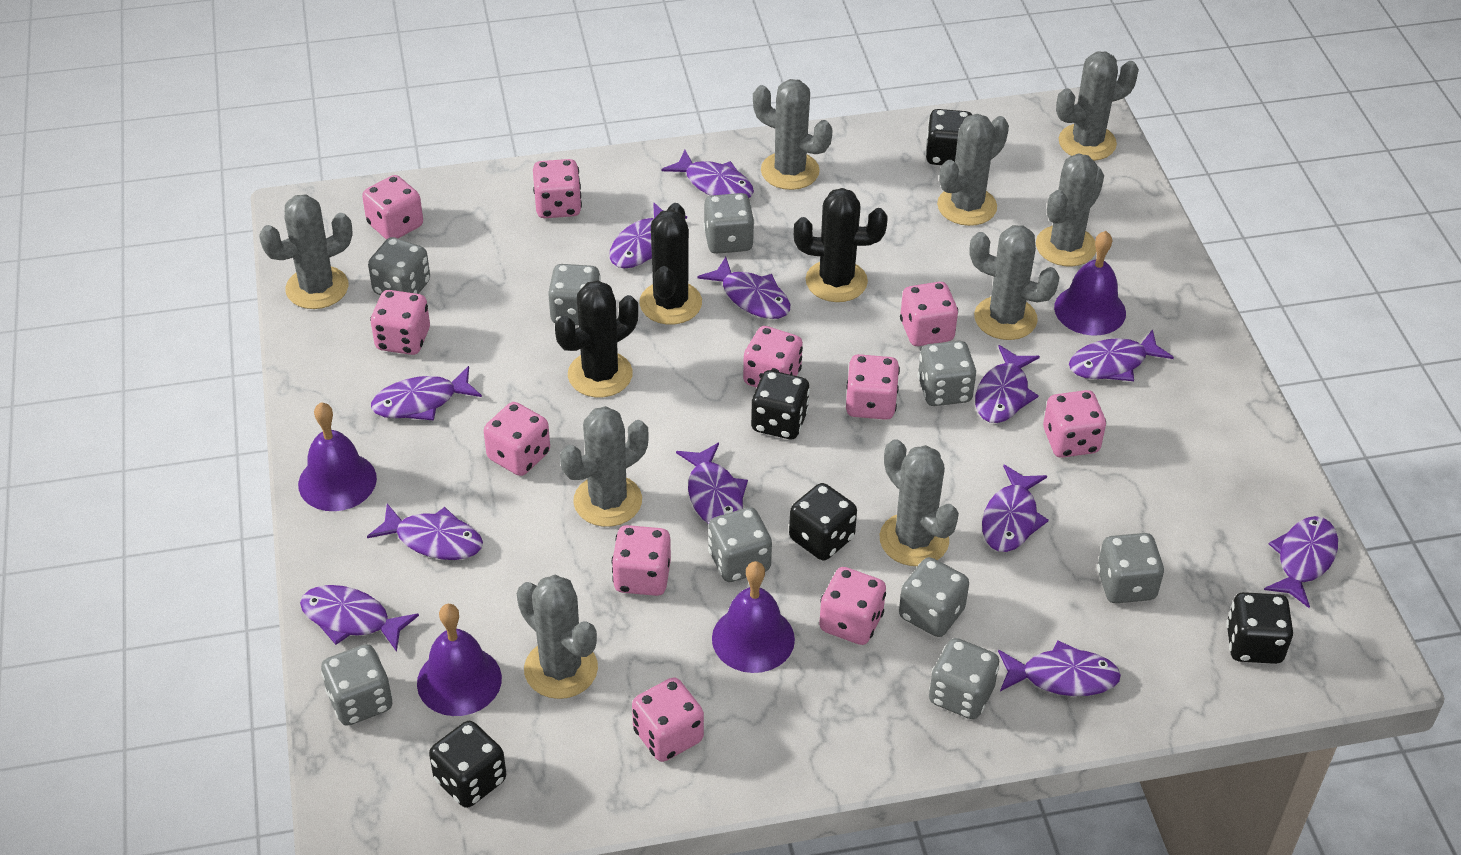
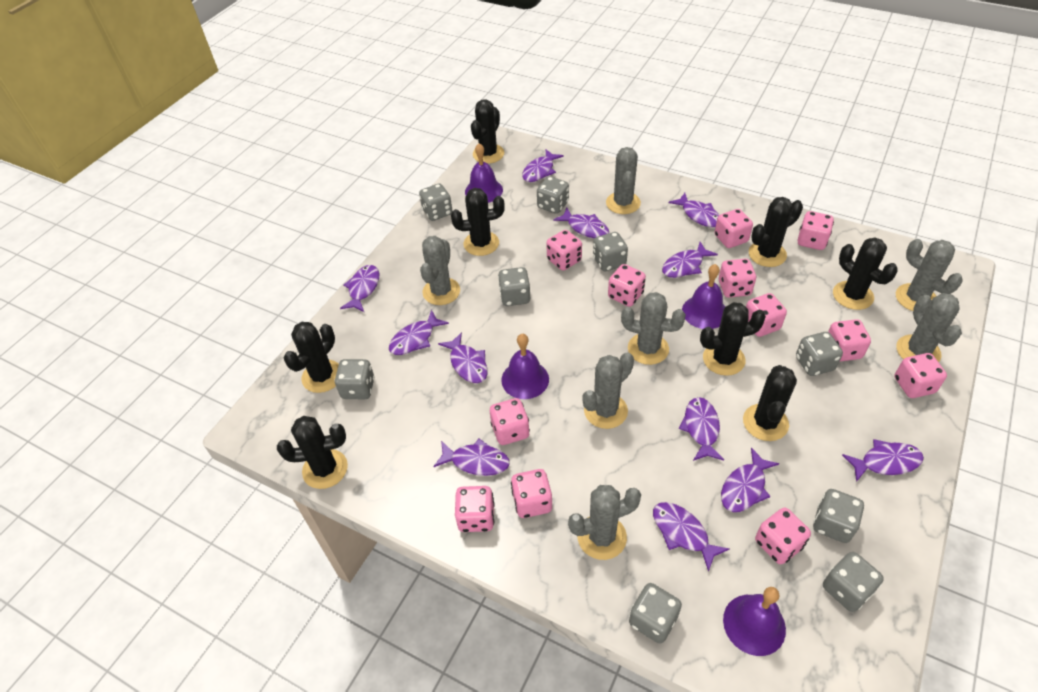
black cactus: 3 -> 8
black dice: 5 -> 0
grey cactus: 9 -> 7
pink dice: 11 -> 12

